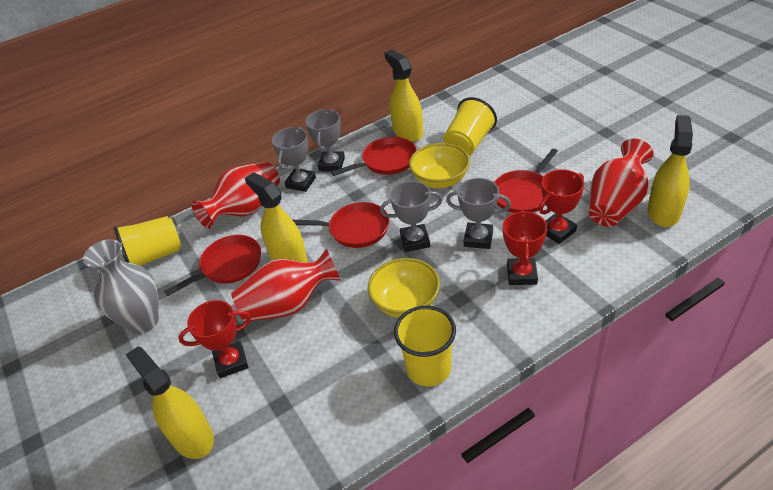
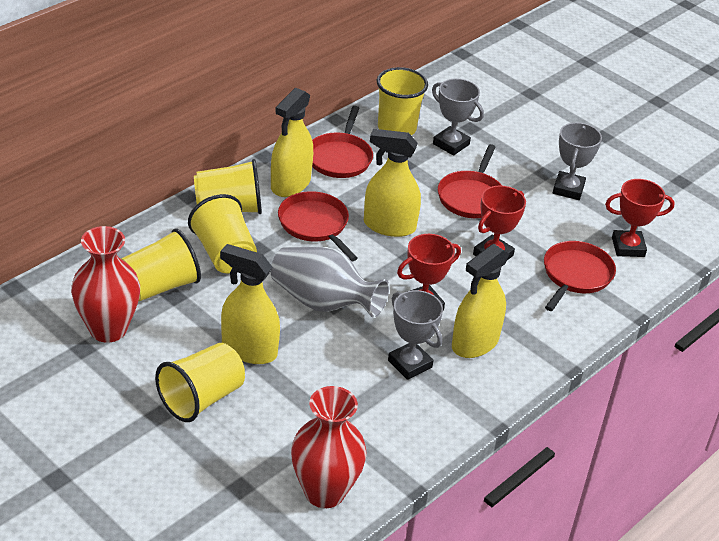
grey trophy: 4 -> 3
red vase: 3 -> 2
yellow bowl: 2 -> 0
yellow cup: 3 -> 5

